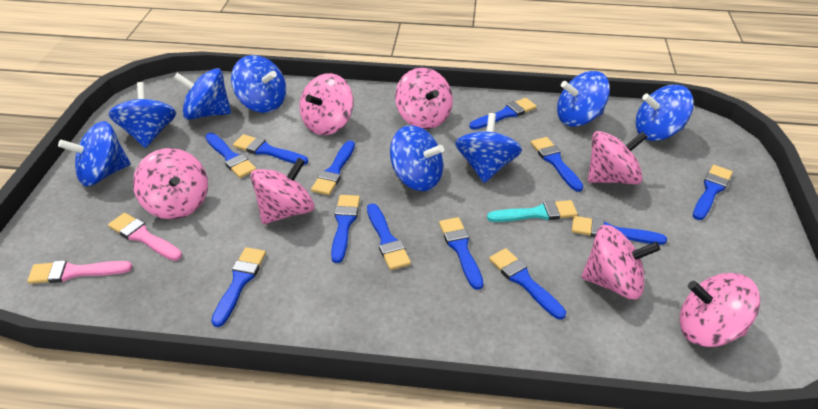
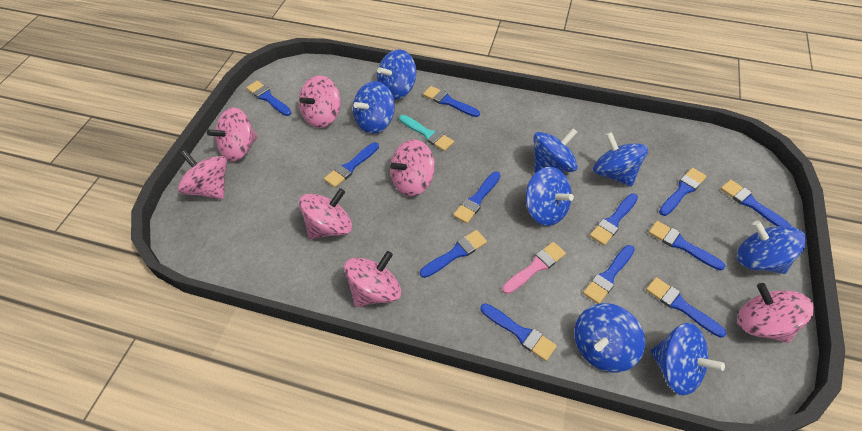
pink brush: 2 -> 1

